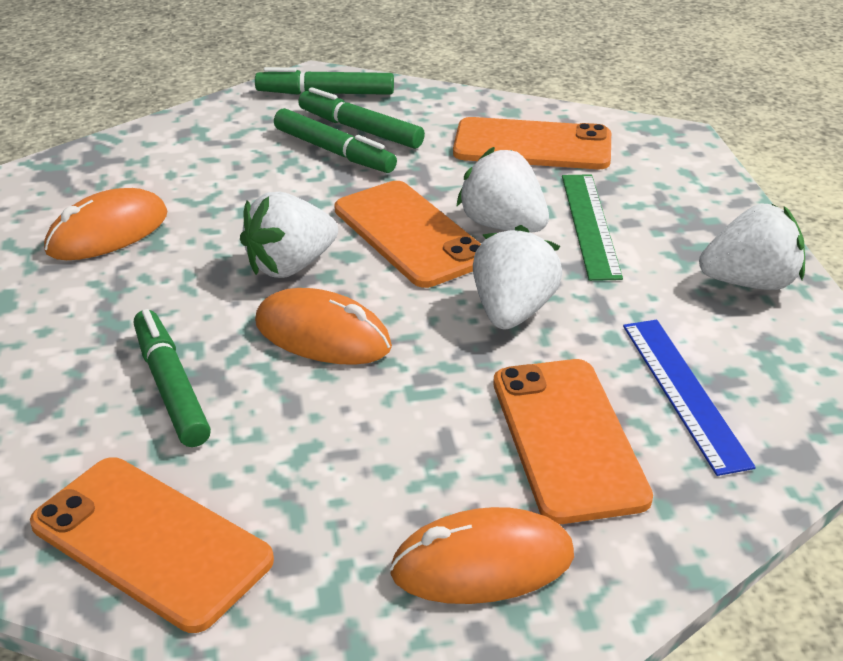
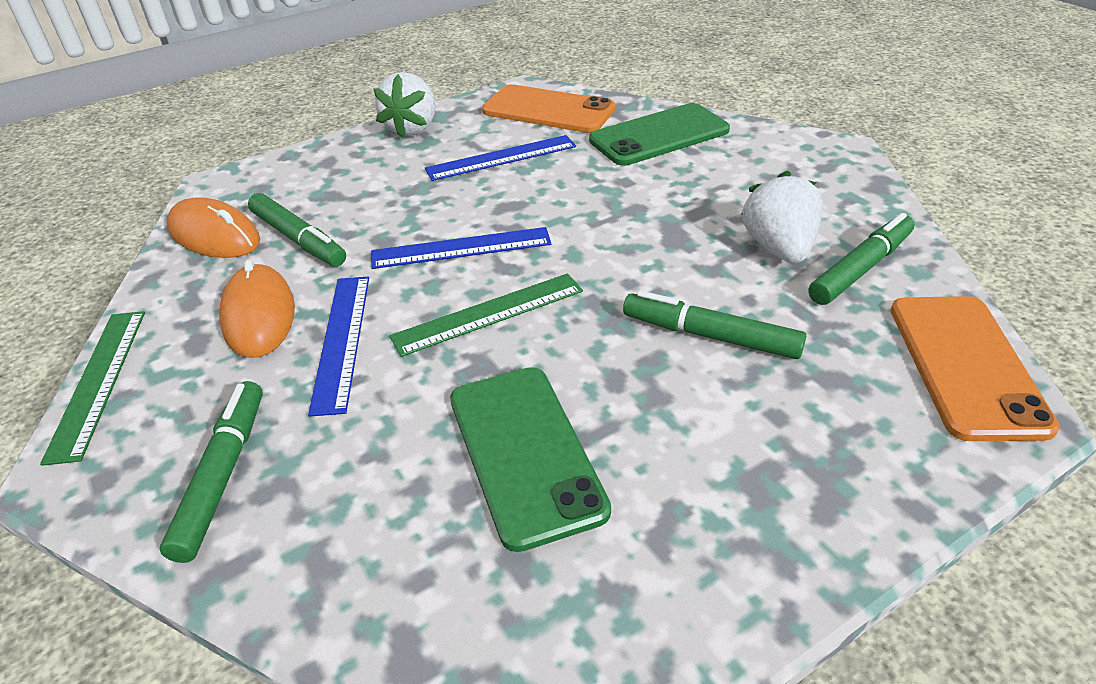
blue ruler: 1 -> 3
green phone: 0 -> 2
green ruler: 1 -> 2
orange mouse: 3 -> 2
orange phone: 4 -> 2
white strawberry: 4 -> 2

